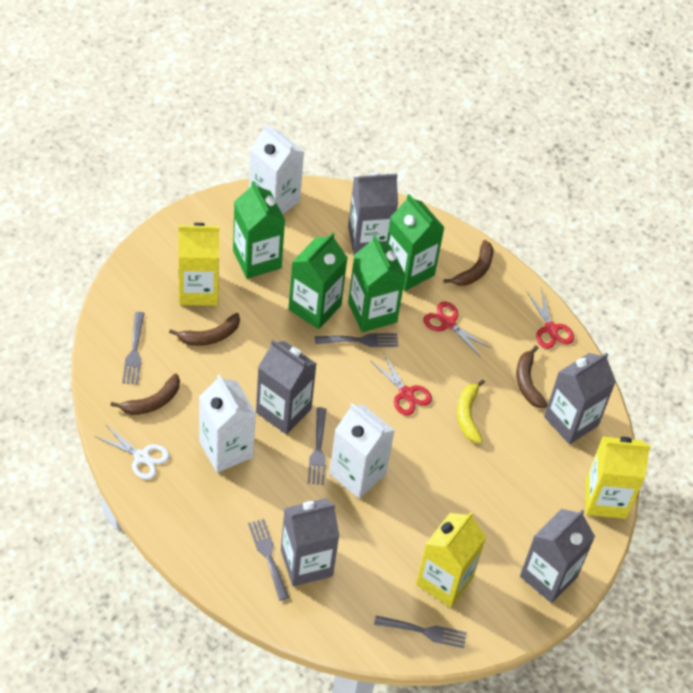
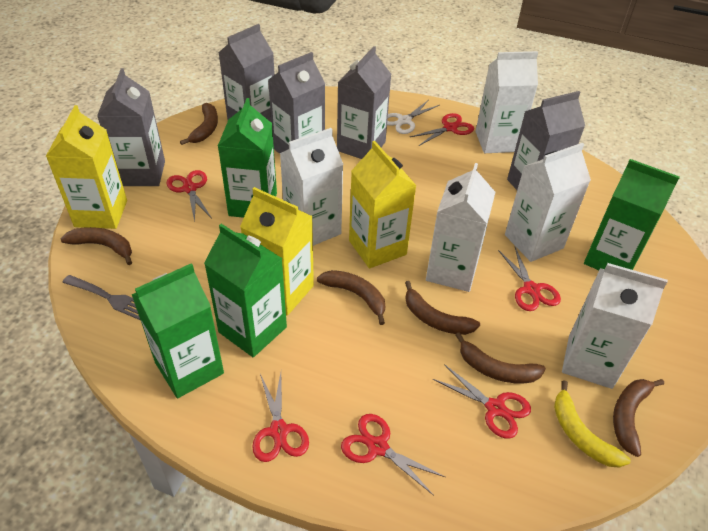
brown banana: 4 -> 6
grey fork: 5 -> 1
red scissors: 3 -> 6
white carton: 3 -> 5

